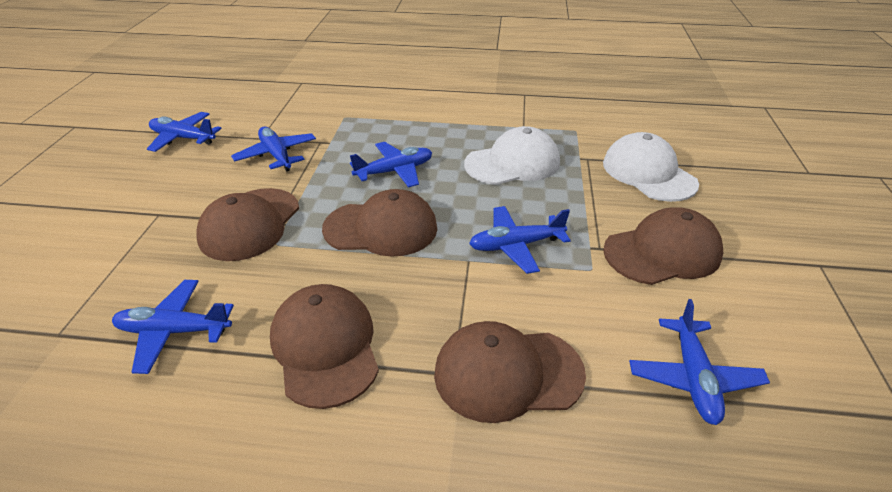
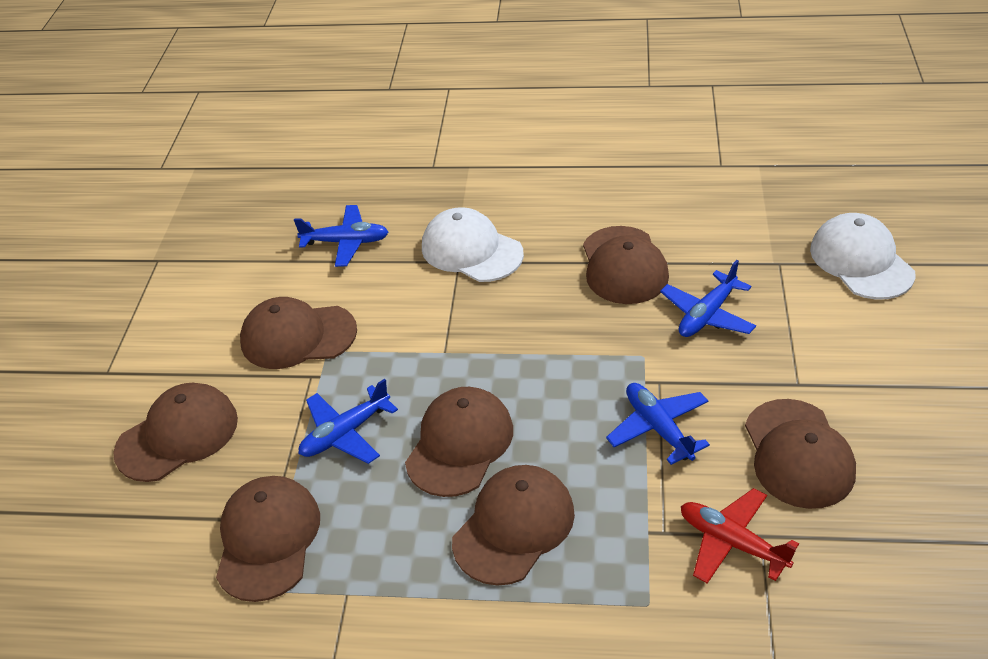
blue plane: 6 -> 4
brown cap: 5 -> 7
red plane: 0 -> 1

